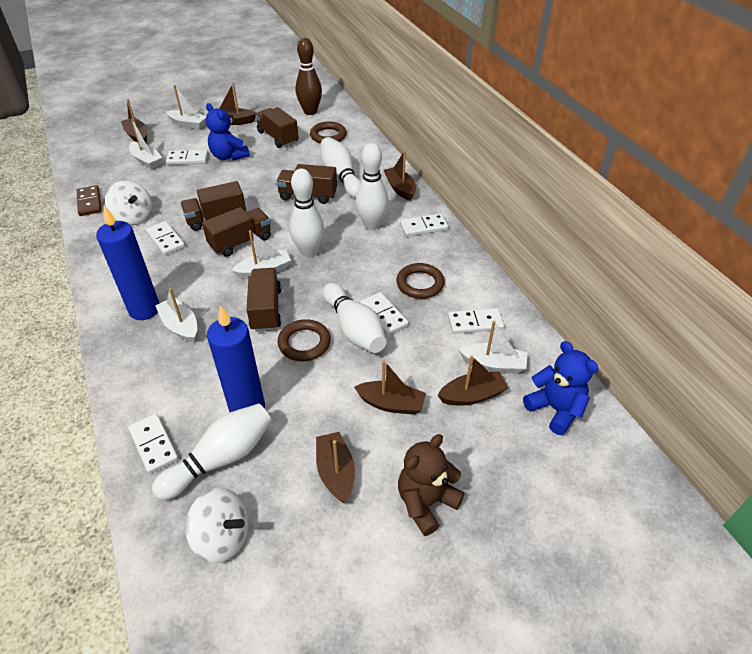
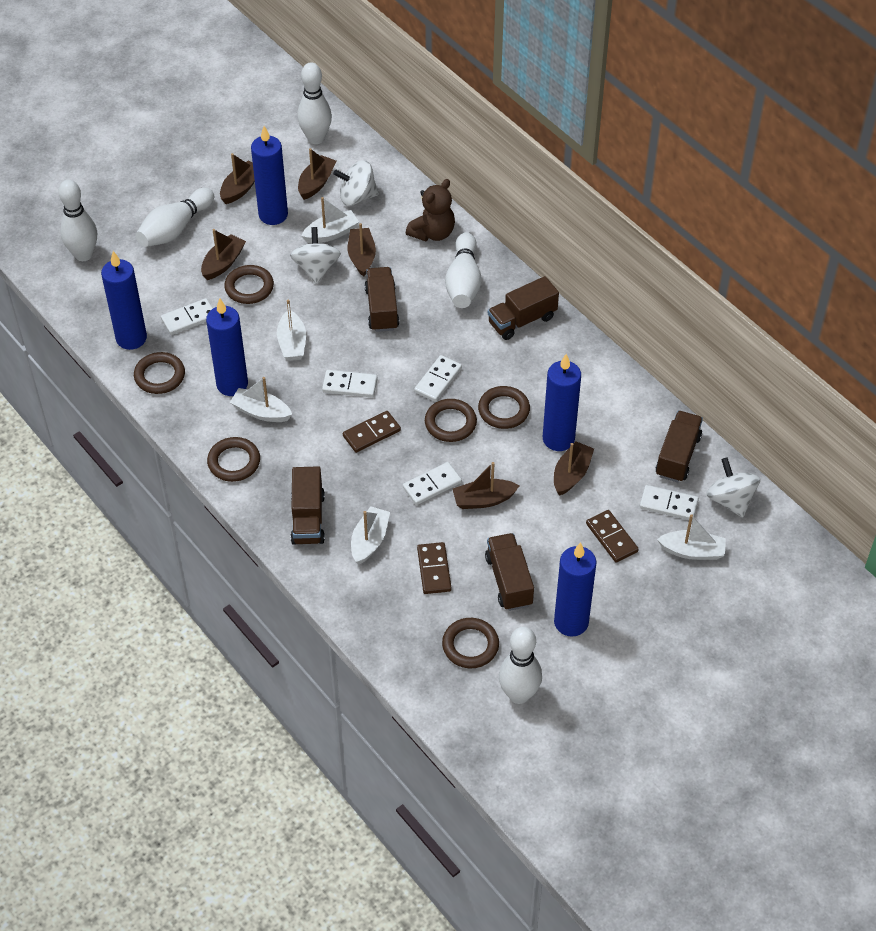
blue candle: 2 -> 5
blue teddy bear: 2 -> 0
brown bowling pin: 1 -> 0
brown domino: 1 -> 3
brown ring: 3 -> 6
white domino: 6 -> 5
white spinning top: 2 -> 3

